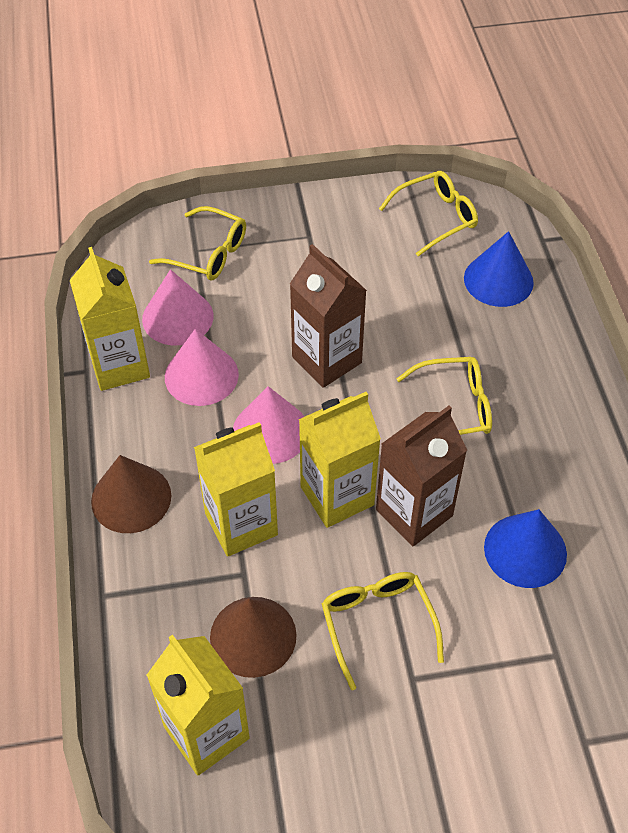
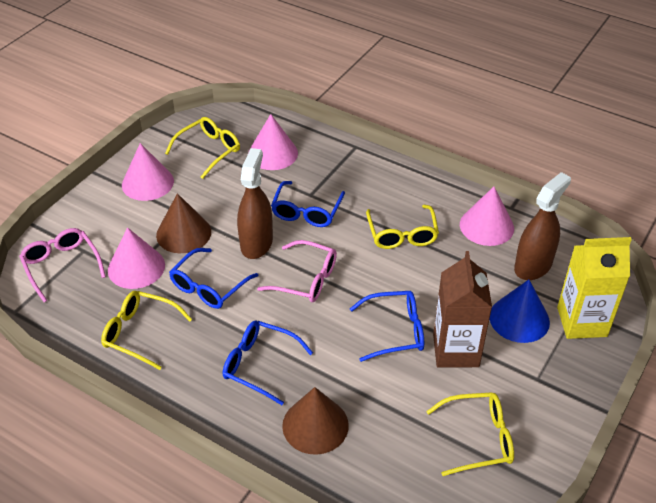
blue cone: 2 -> 1
blue glasses: 0 -> 4
brown carton: 2 -> 1
brown spray bottle: 0 -> 2
pink cone: 3 -> 4
pink glasses: 0 -> 2
yellow carton: 4 -> 1

